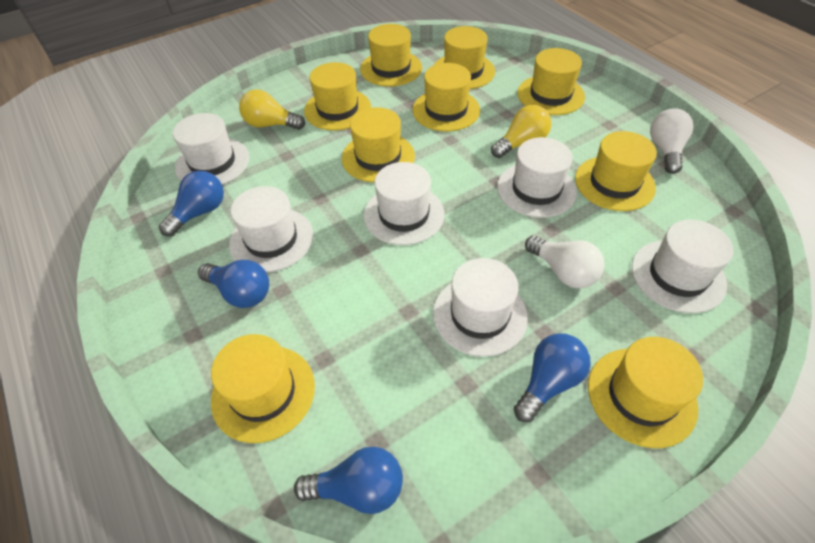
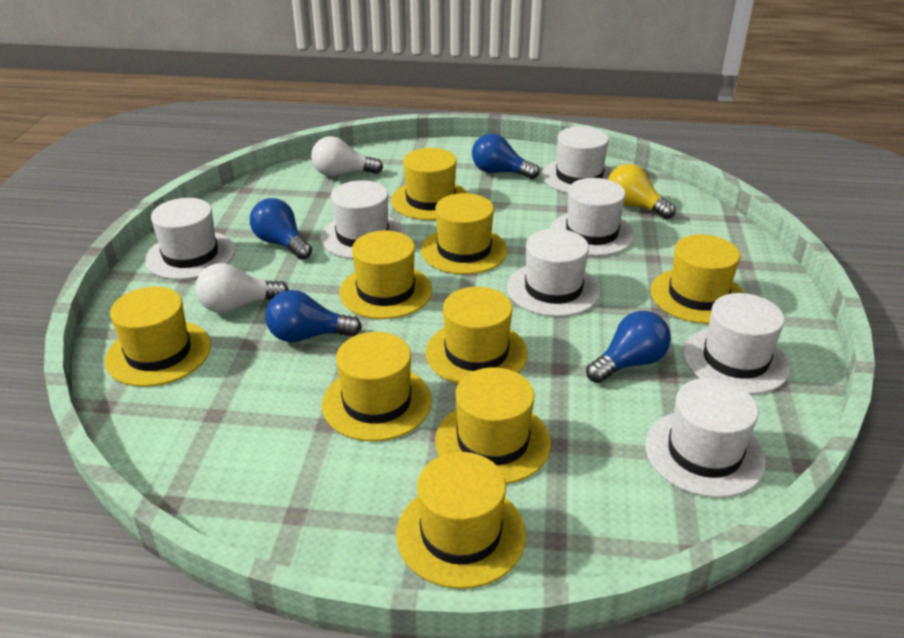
white hat: 6 -> 7
yellow light bulb: 2 -> 1

